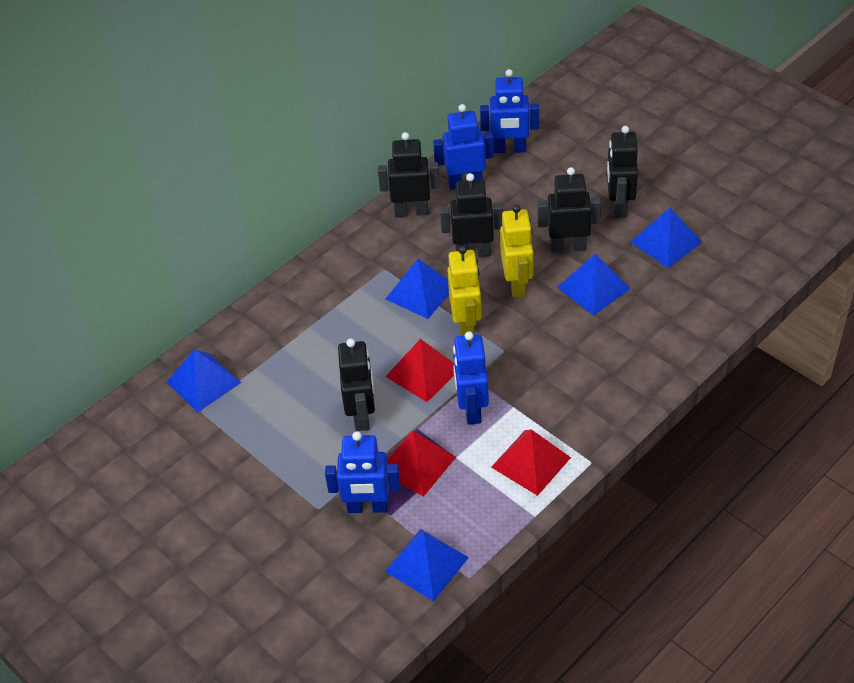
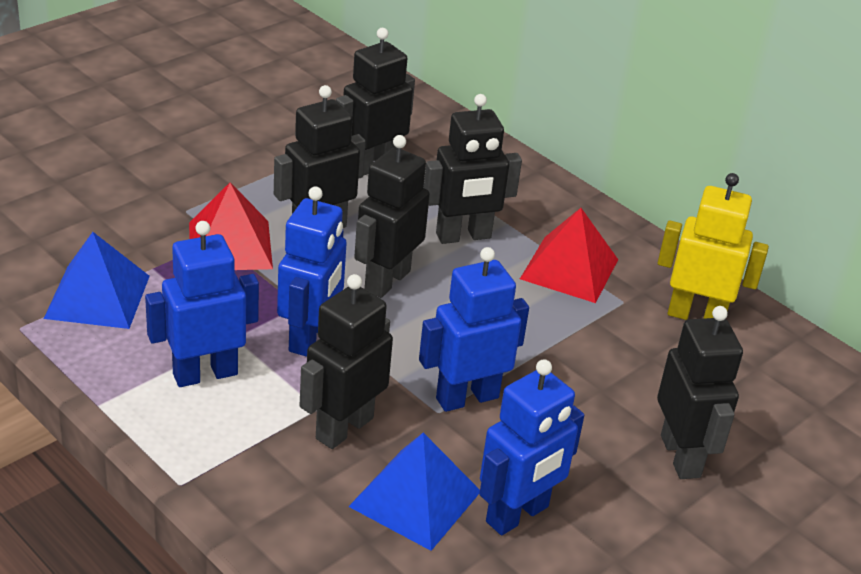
black robot: 5 -> 6
blue pyramid: 5 -> 2
red pyramid: 3 -> 2
yellow robot: 2 -> 1

